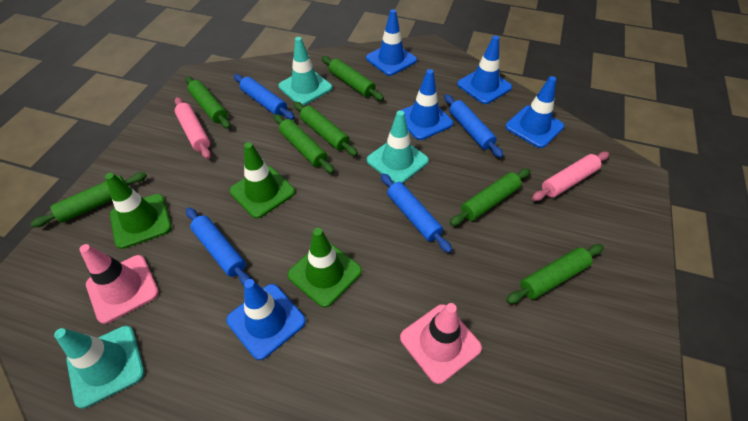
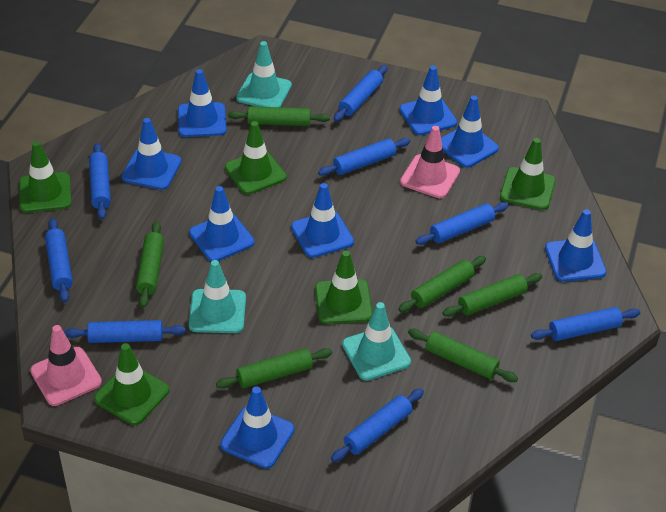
blue rolling pin: 4 -> 8
blue traffic cone: 5 -> 8
green rolling pin: 7 -> 6
green traffic cone: 3 -> 5
pink rolling pin: 2 -> 0

